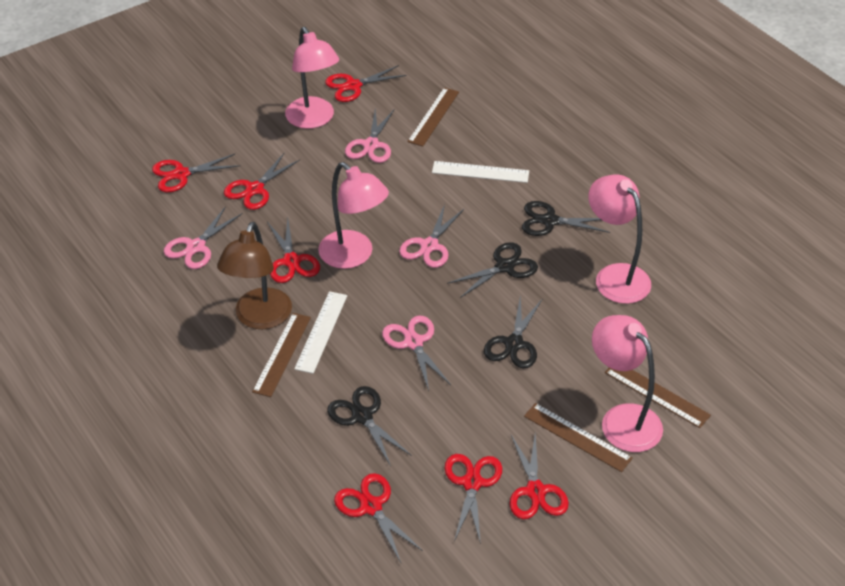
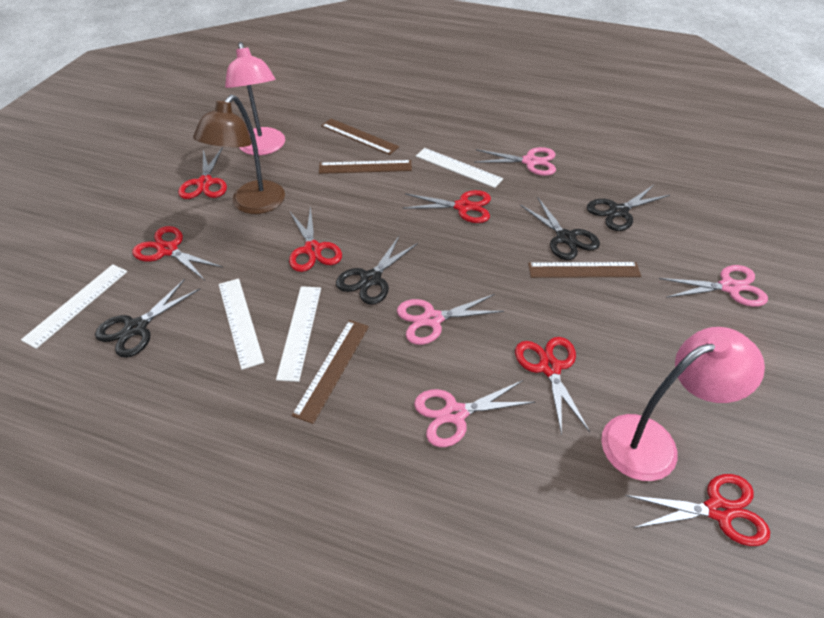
pink lamp: 4 -> 2
red scissors: 7 -> 6
white ruler: 2 -> 4

